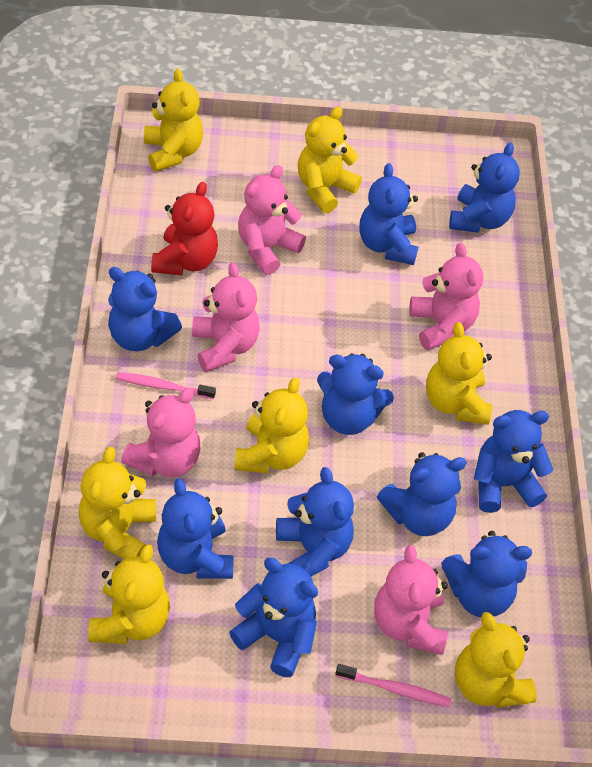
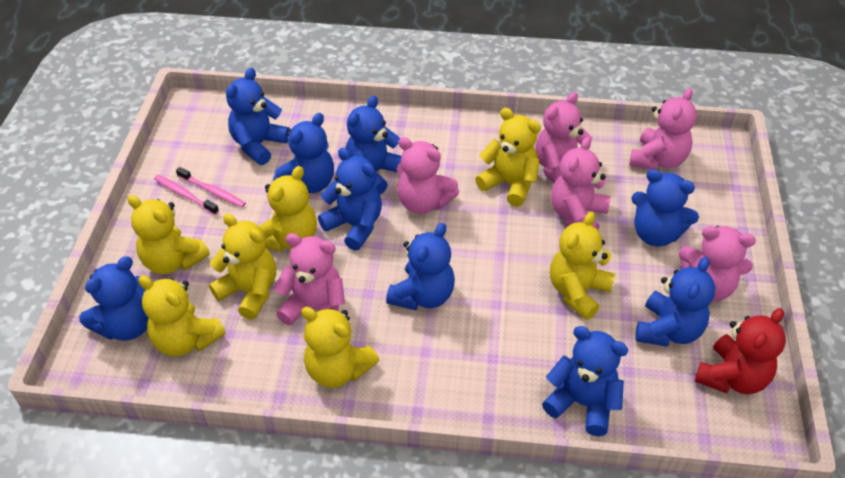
blue teddy bear: 10 -> 9
pink teddy bear: 5 -> 6

